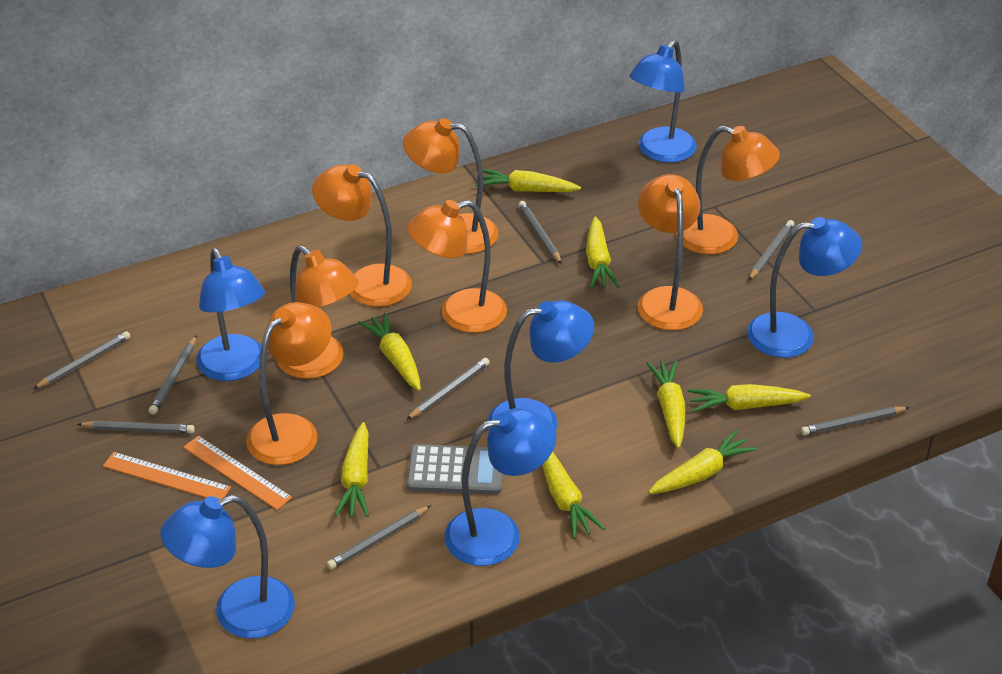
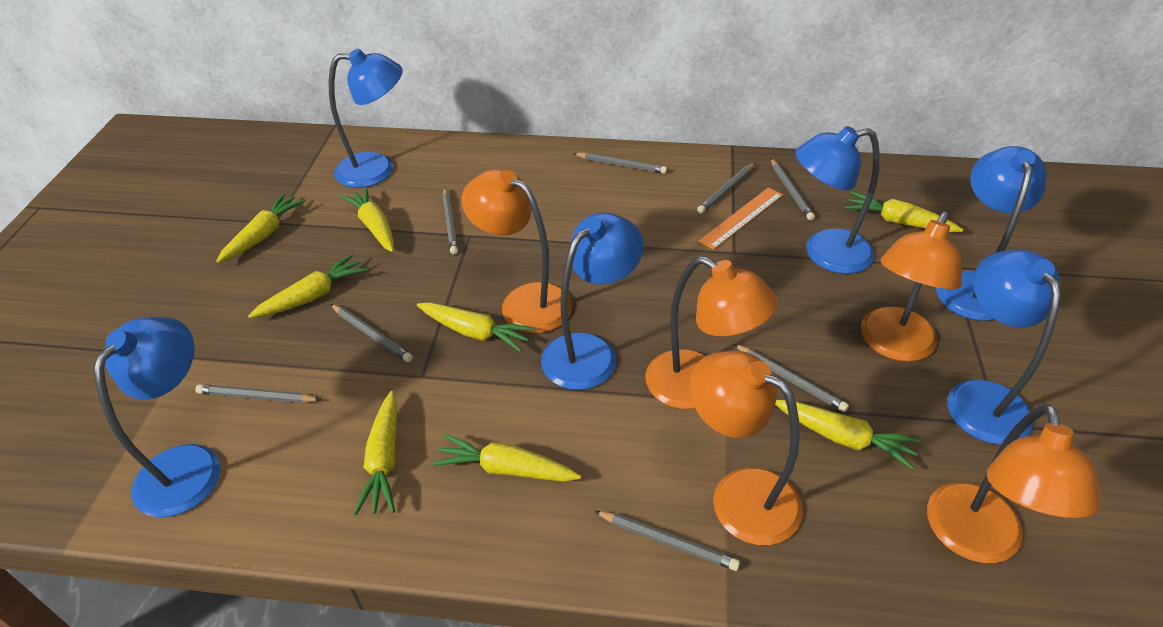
grey calculator: 1 -> 0
orange lamp: 7 -> 5
orange ruler: 2 -> 1

